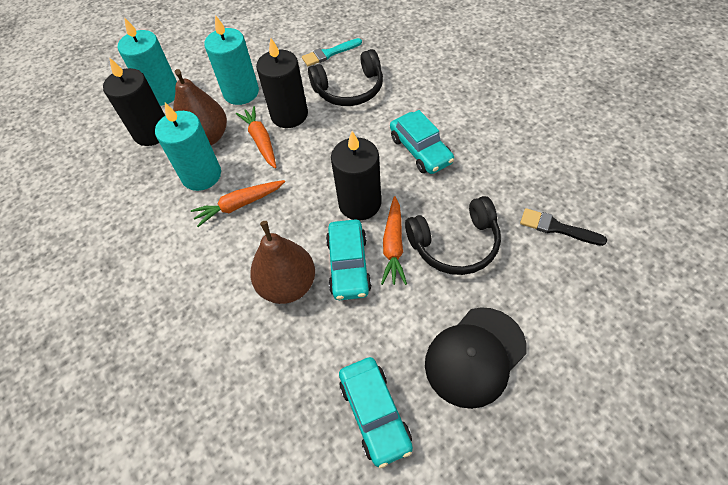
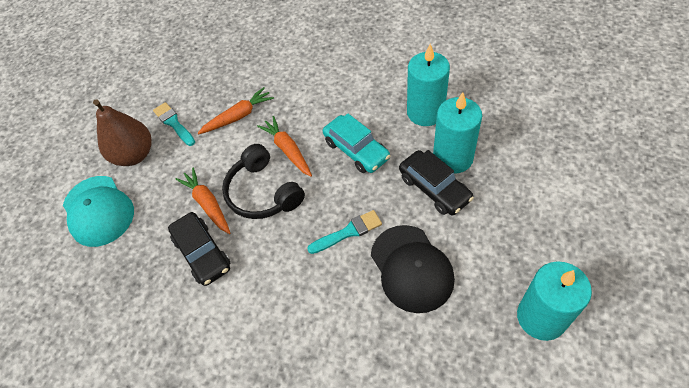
black brush: 1 -> 0
black candle: 3 -> 0
black car: 0 -> 2
black headphones: 2 -> 1
brown pear: 2 -> 1
turquoise brush: 1 -> 2
turquoise cap: 0 -> 1
turquoise car: 3 -> 1

